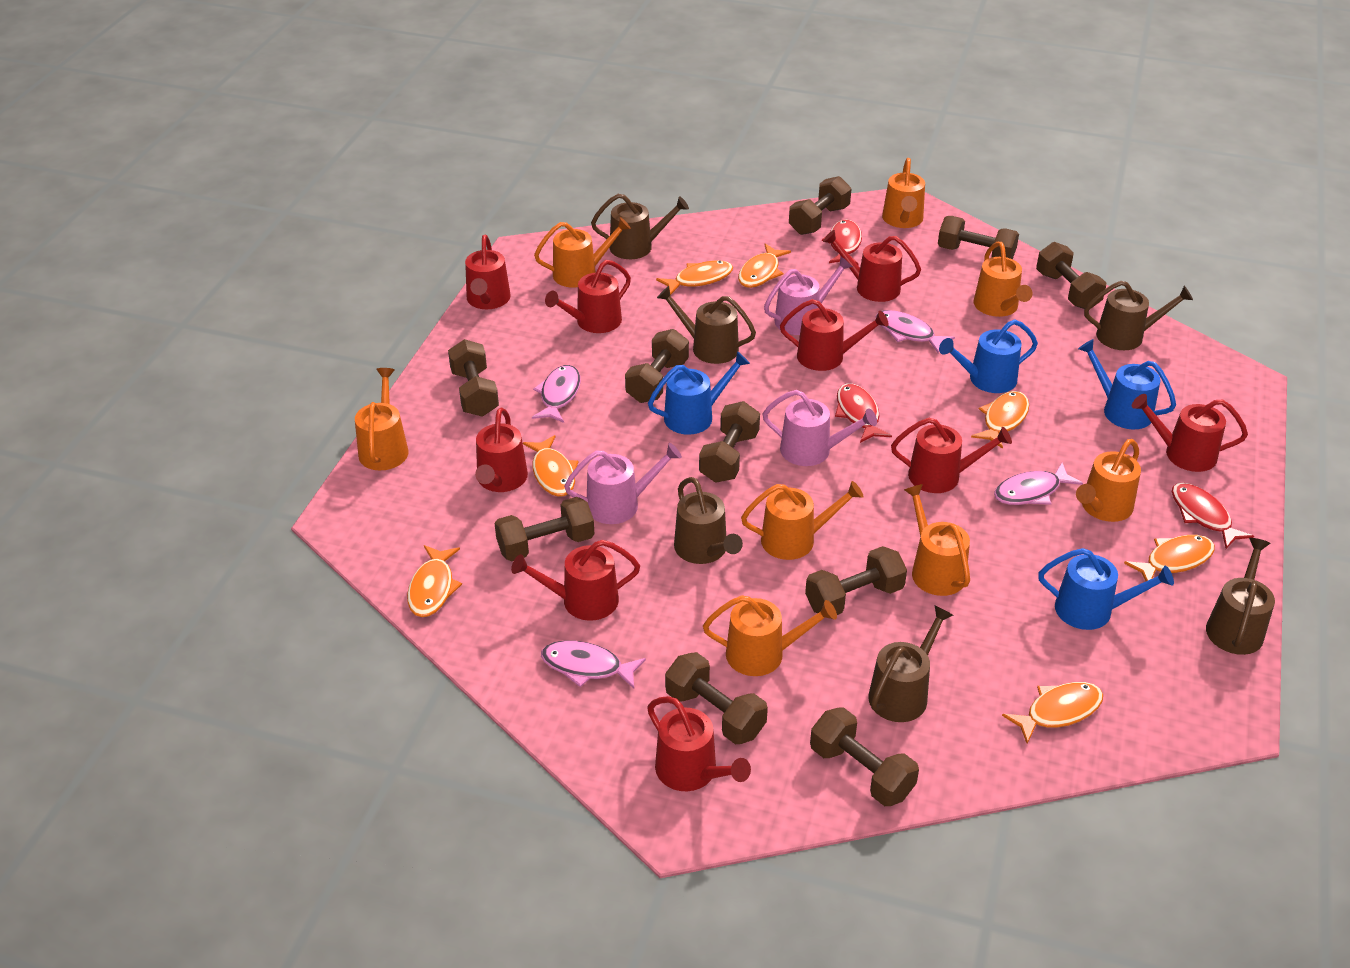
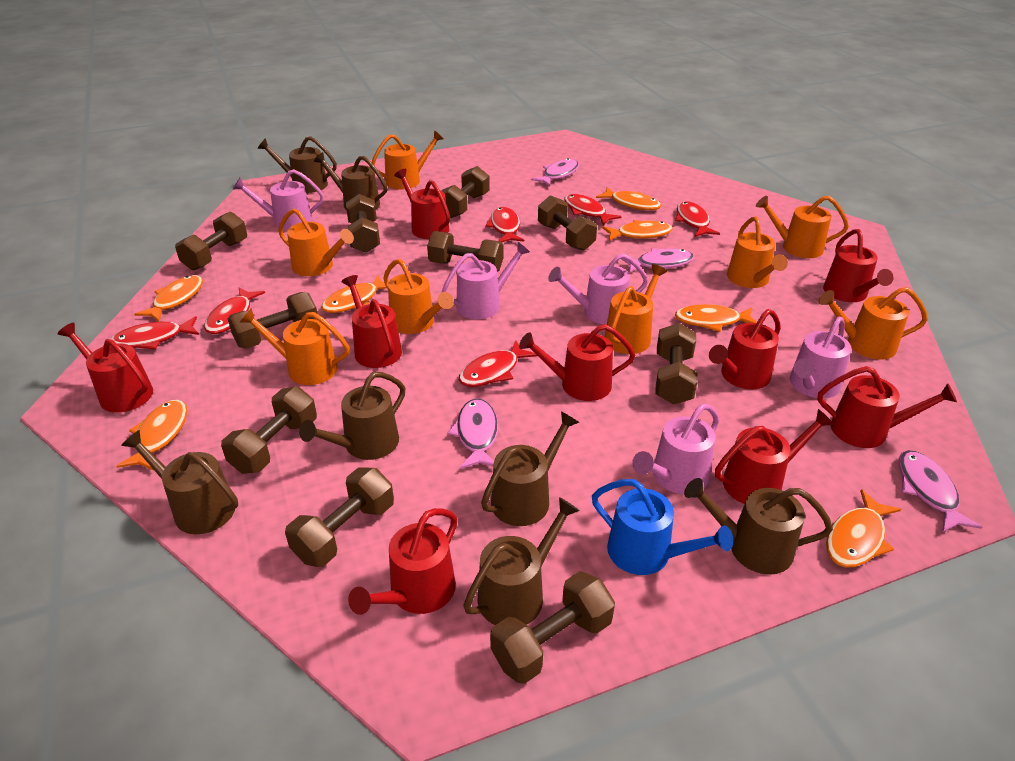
blue watering can: 4 -> 1
brown watering can: 6 -> 7
pink watering can: 3 -> 5
red fish: 3 -> 6

